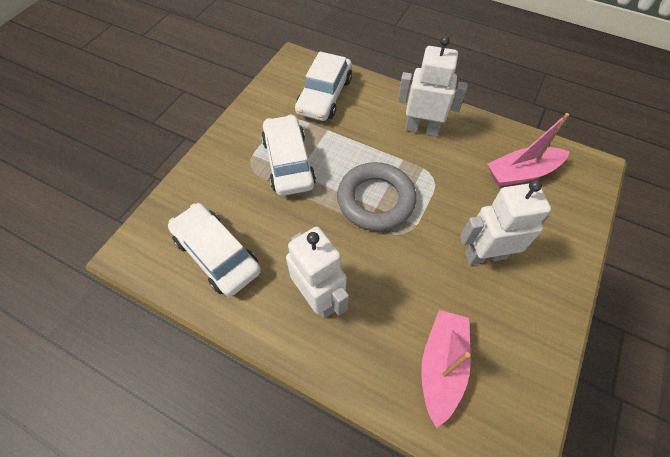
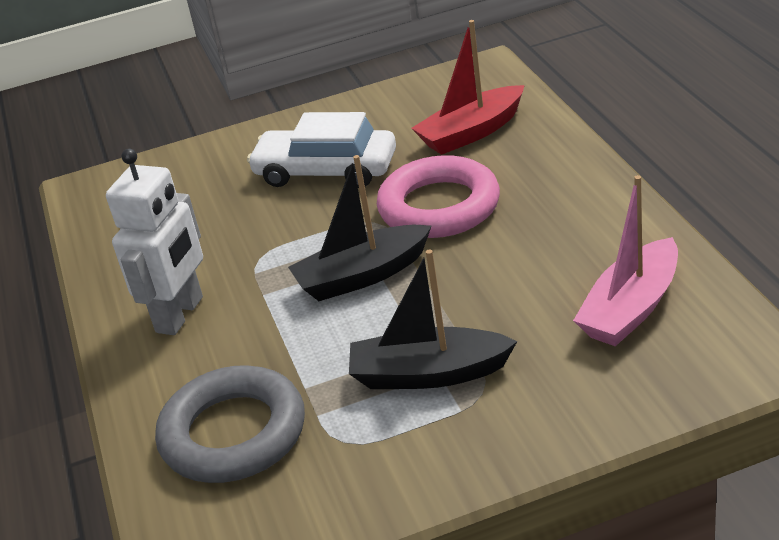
black boat: 0 -> 2
pink boat: 2 -> 1
pink ring: 0 -> 1
red boat: 0 -> 1
white car: 3 -> 1
white robot: 3 -> 1

